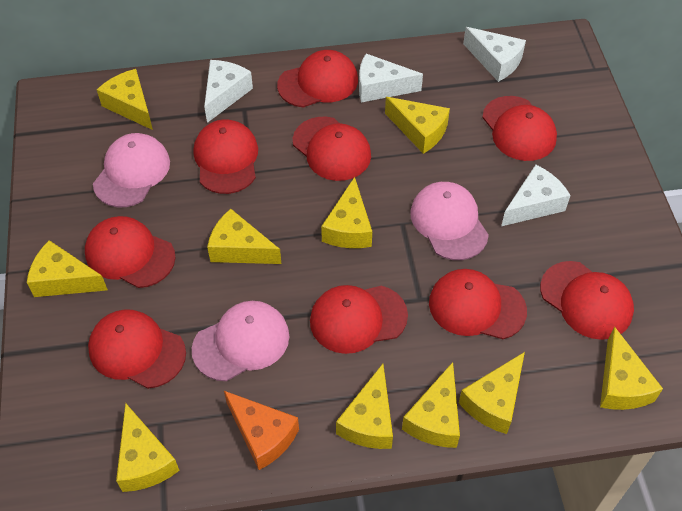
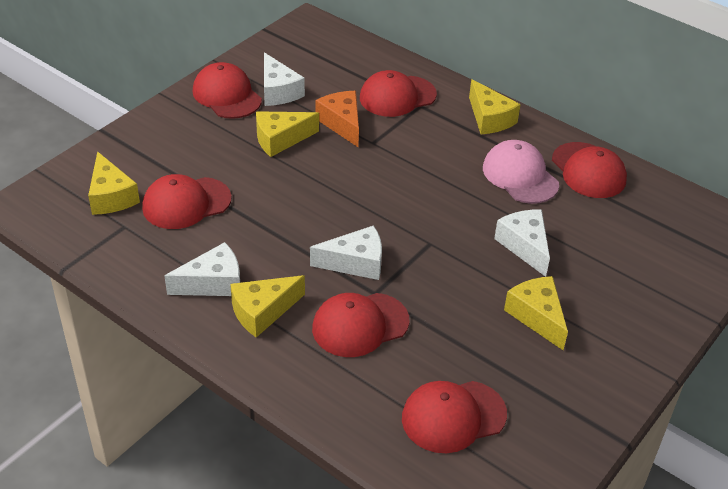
pink cap: 3 -> 1
red cap: 9 -> 6
yellow cheese: 10 -> 5

